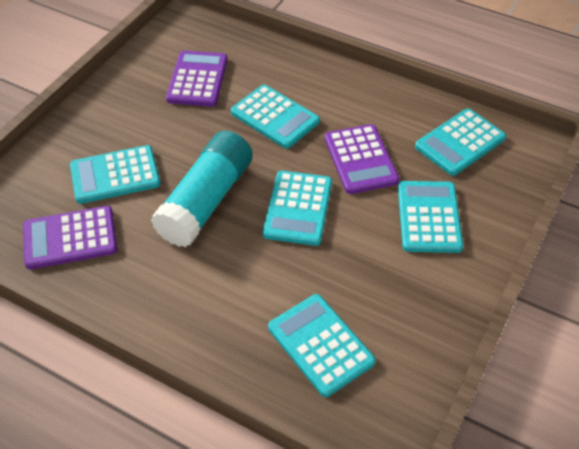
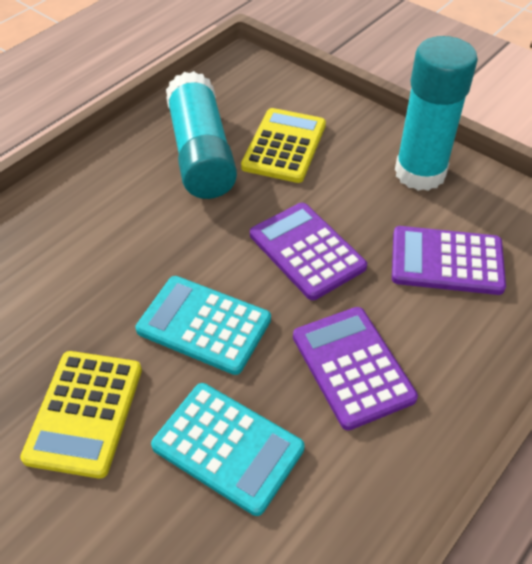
turquoise calculator: 6 -> 2
turquoise glue stick: 1 -> 2
yellow calculator: 0 -> 2

